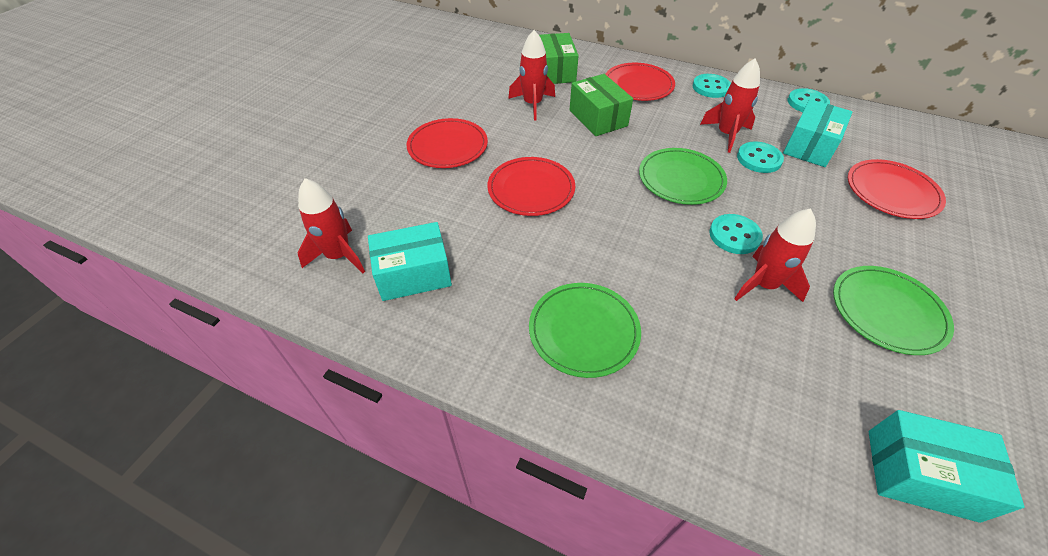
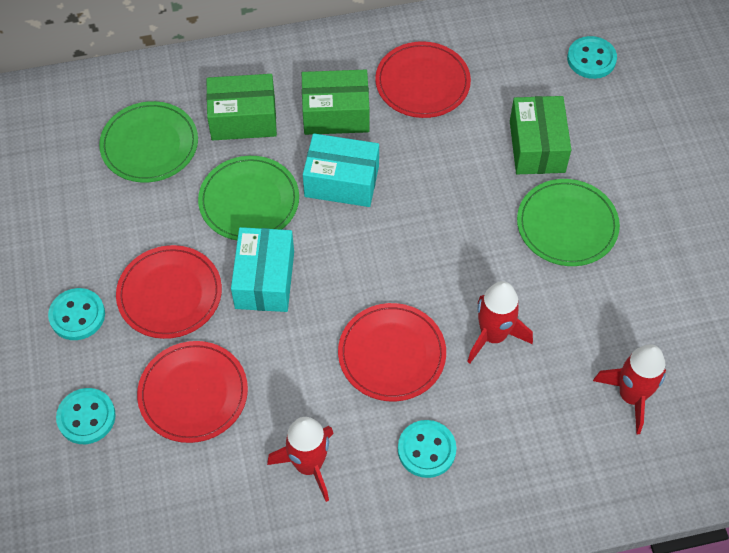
green box: 2 -> 3
red rocket: 4 -> 3
turquoise box: 3 -> 2

